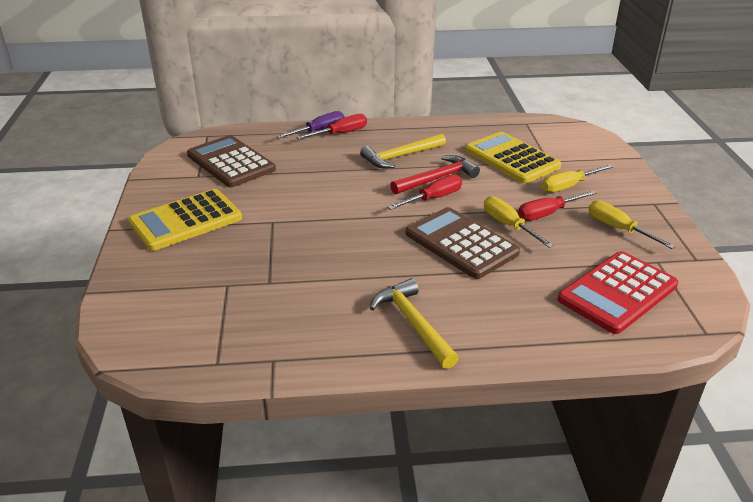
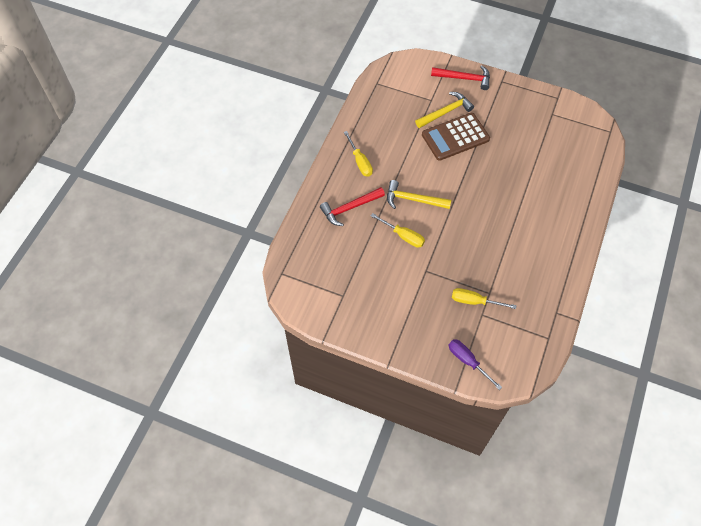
brown calculator: 2 -> 1
red calculator: 1 -> 0
red hammer: 1 -> 2
red screwdriver: 3 -> 0
yellow calculator: 2 -> 0

